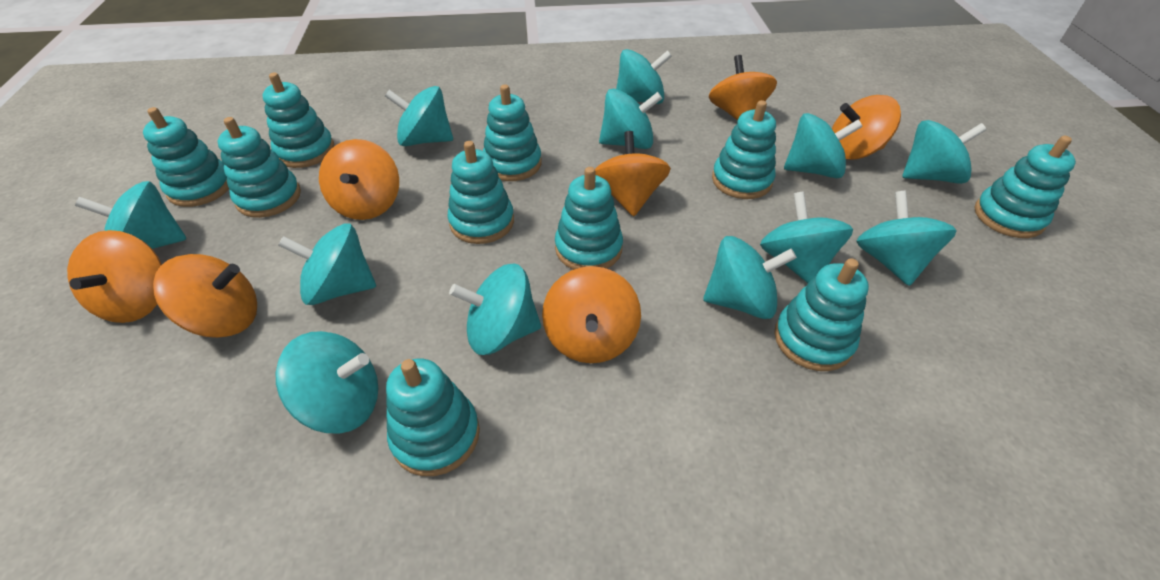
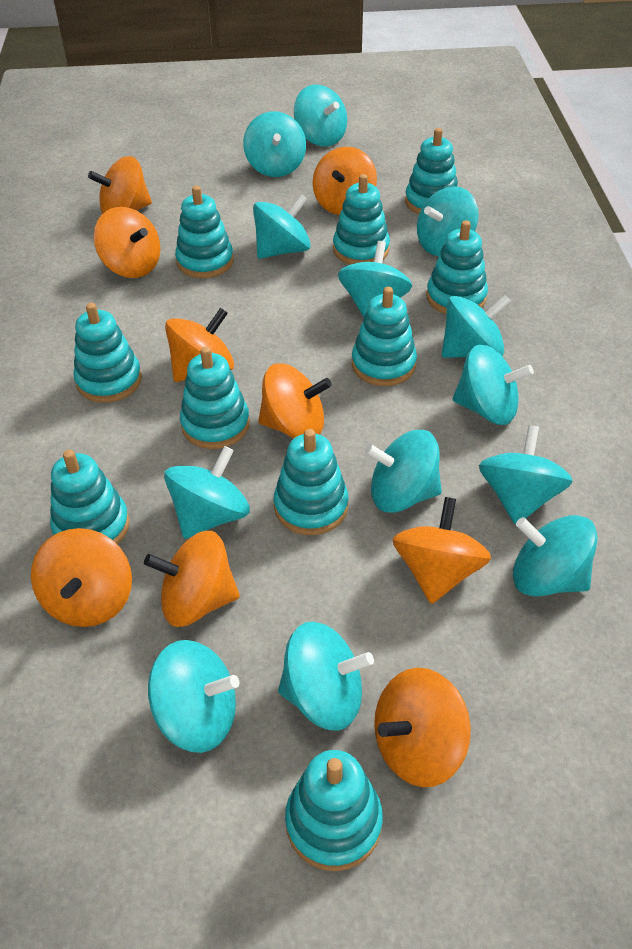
orange spinning top: 7 -> 9
turquoise spinning top: 12 -> 13

